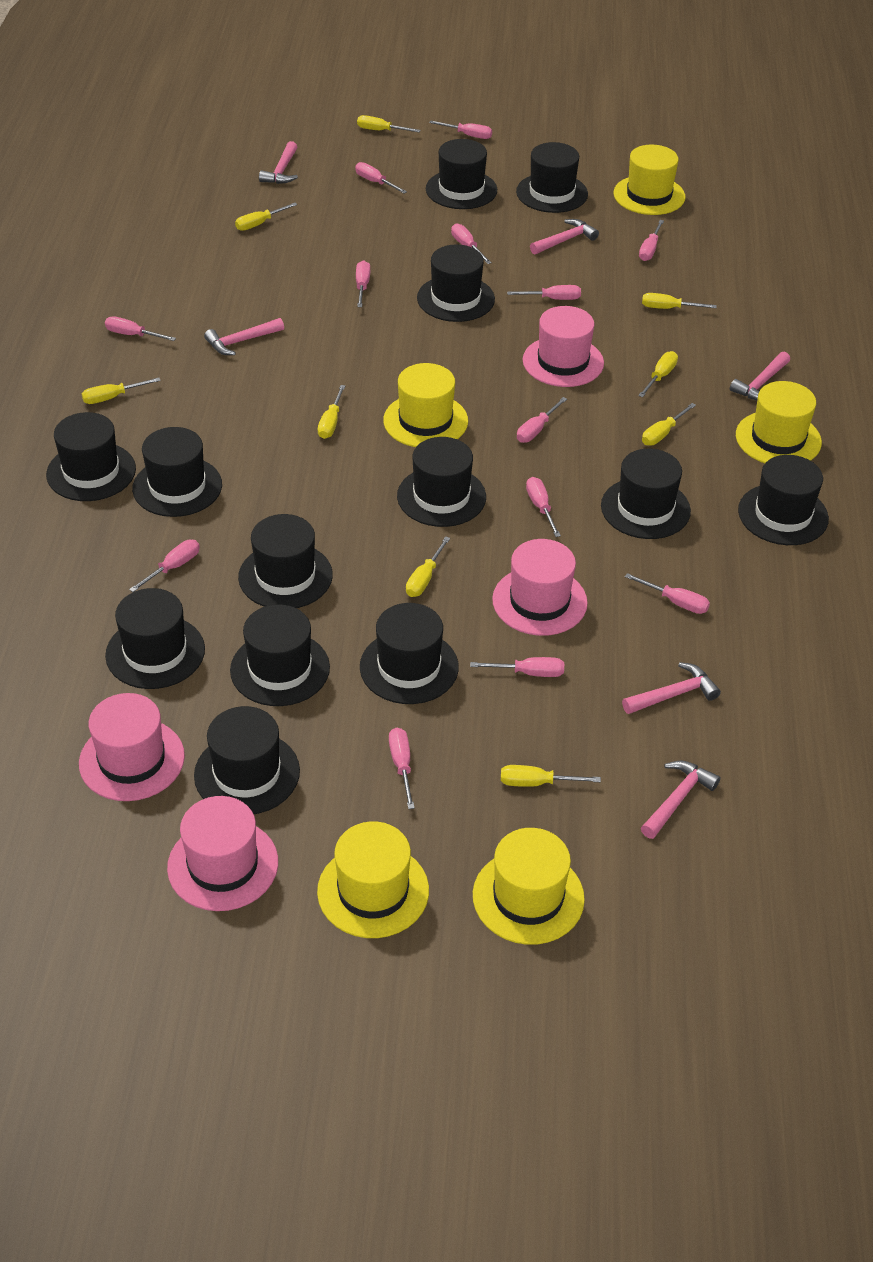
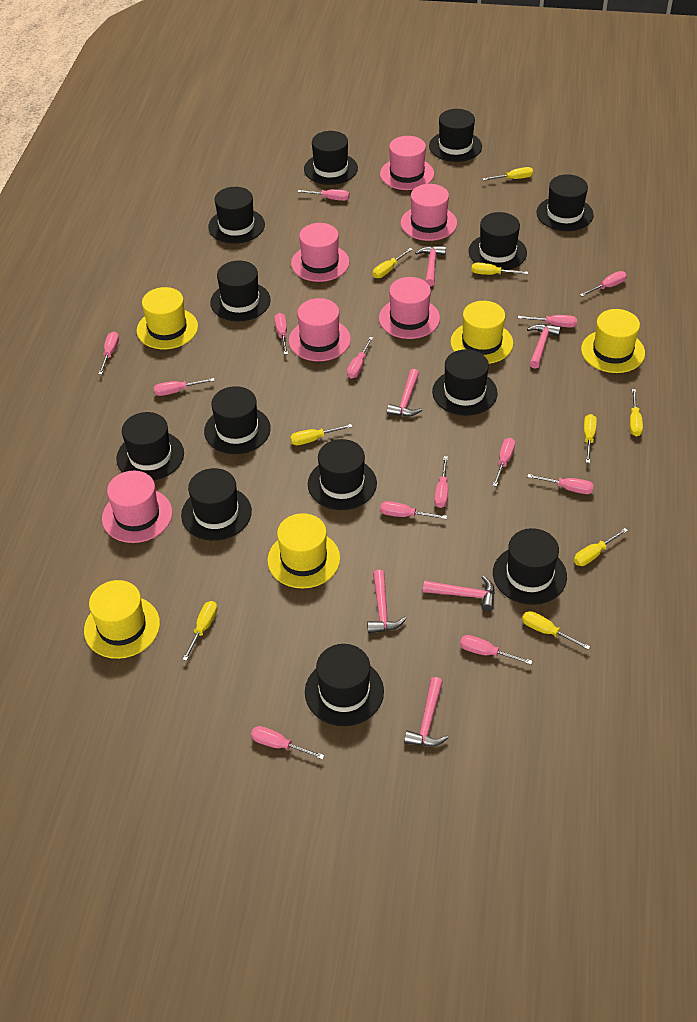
pink hat: 4 -> 6

